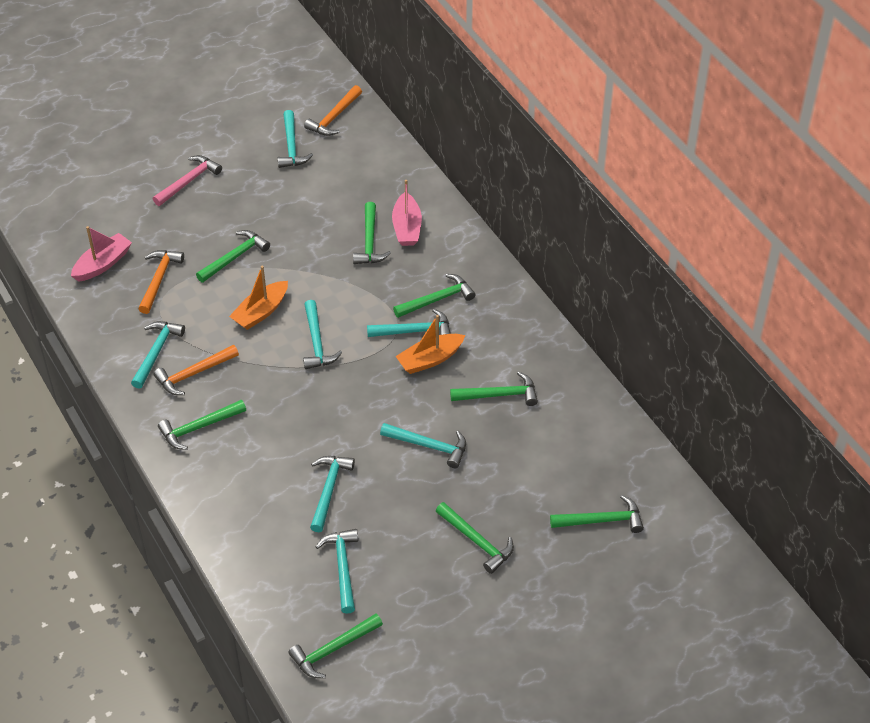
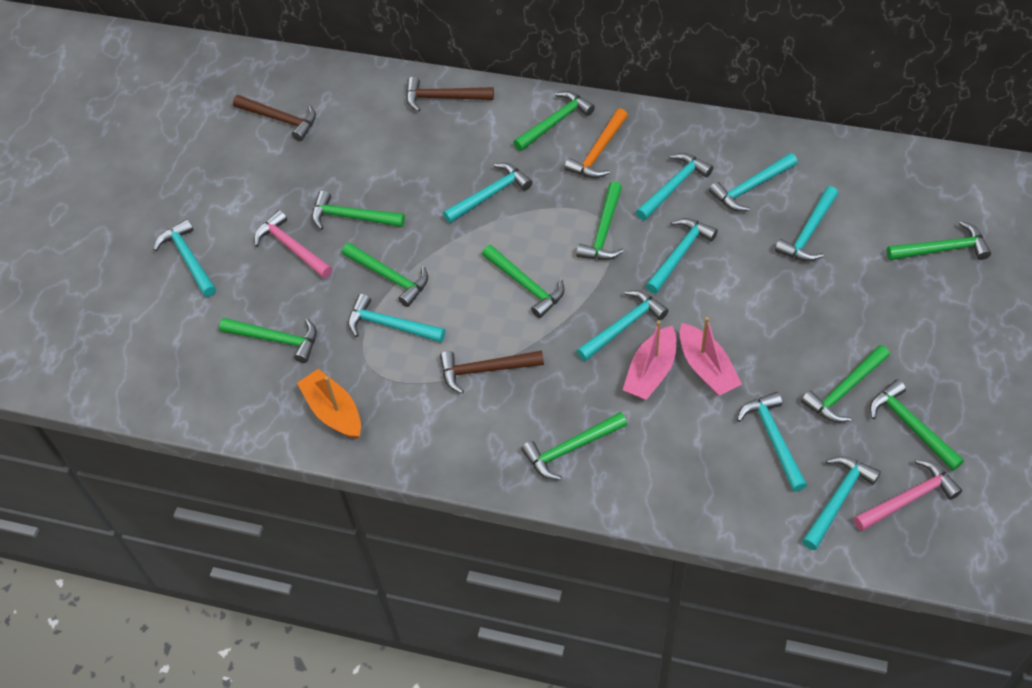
brown hammer: 0 -> 3
green hammer: 8 -> 10
orange boat: 2 -> 1
orange hammer: 3 -> 1
pink hammer: 1 -> 2
turquoise hammer: 7 -> 10

